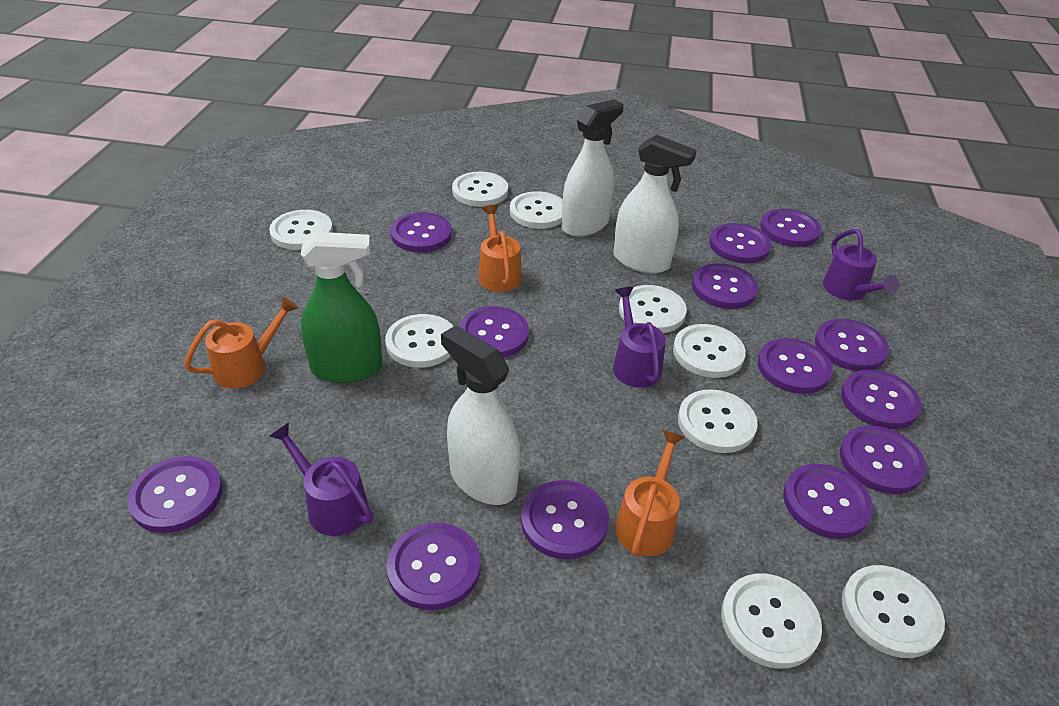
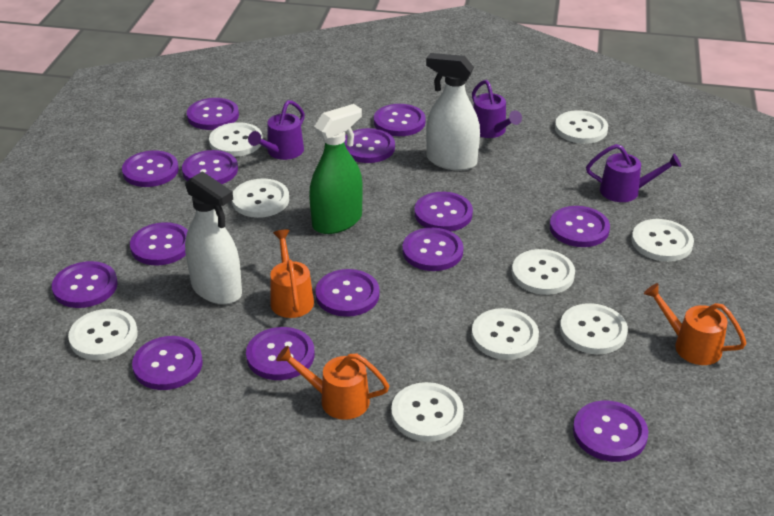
purple button: 13 -> 14
white spray bottle: 3 -> 2

